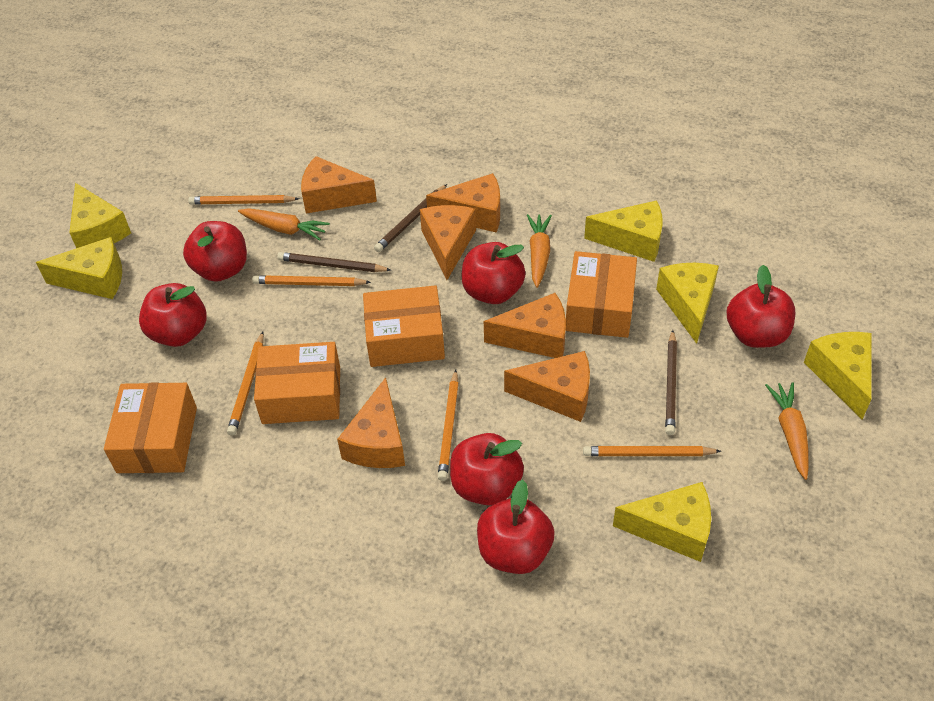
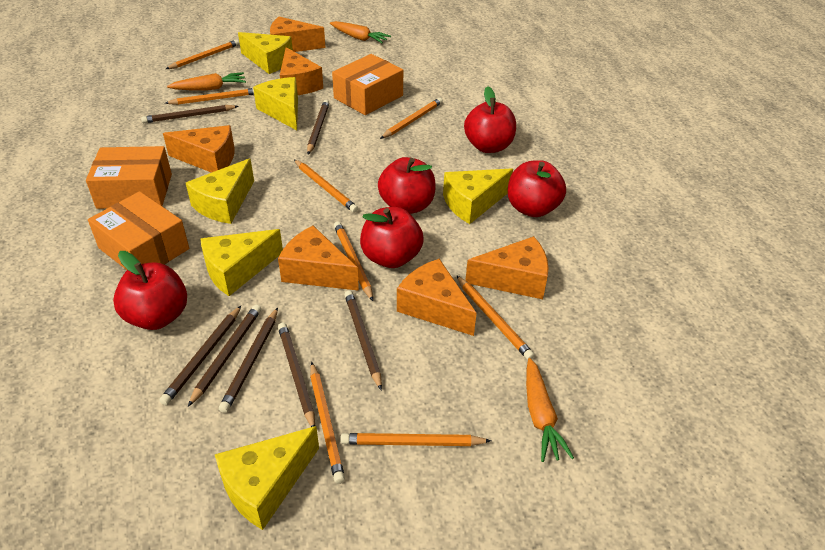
brown pencil: 3 -> 7
orange box: 4 -> 3
orange pencil: 5 -> 8
red apple: 6 -> 5

